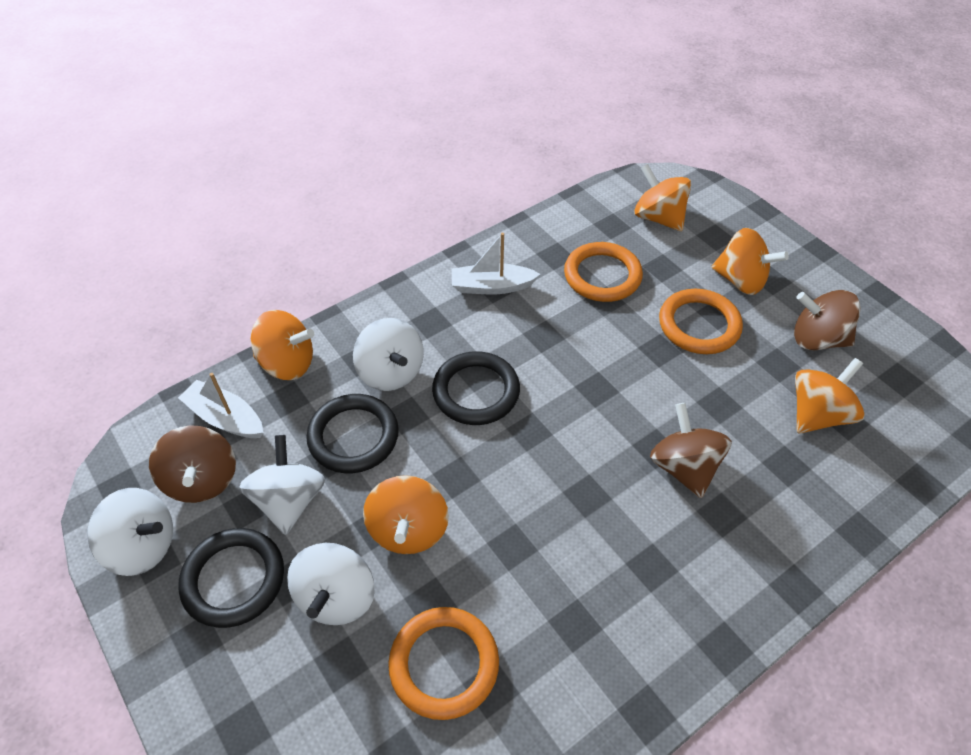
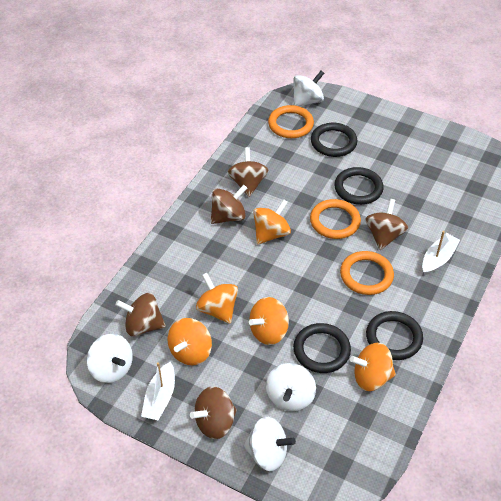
black ring: 3 -> 4
brown spinning top: 3 -> 5

